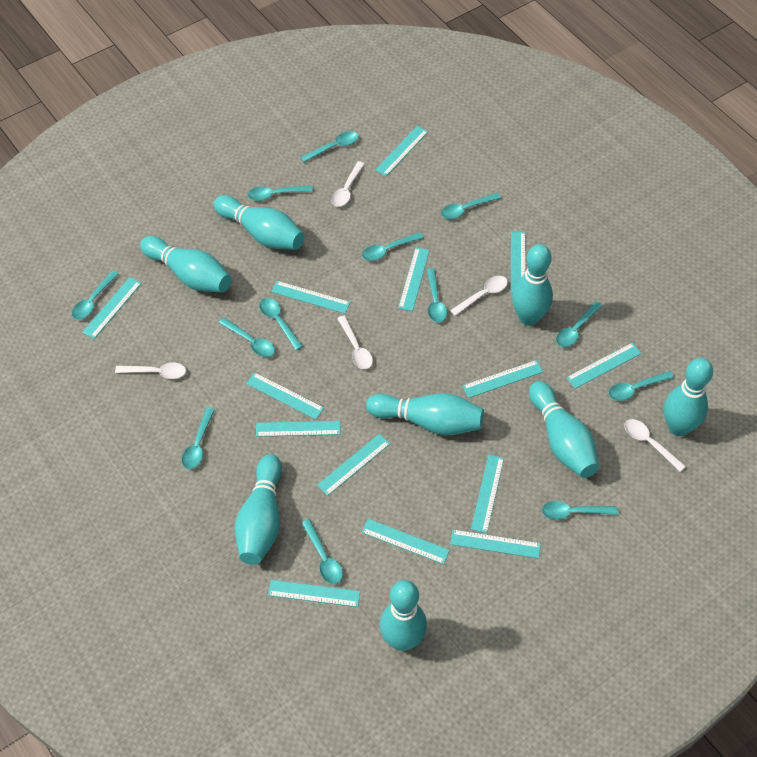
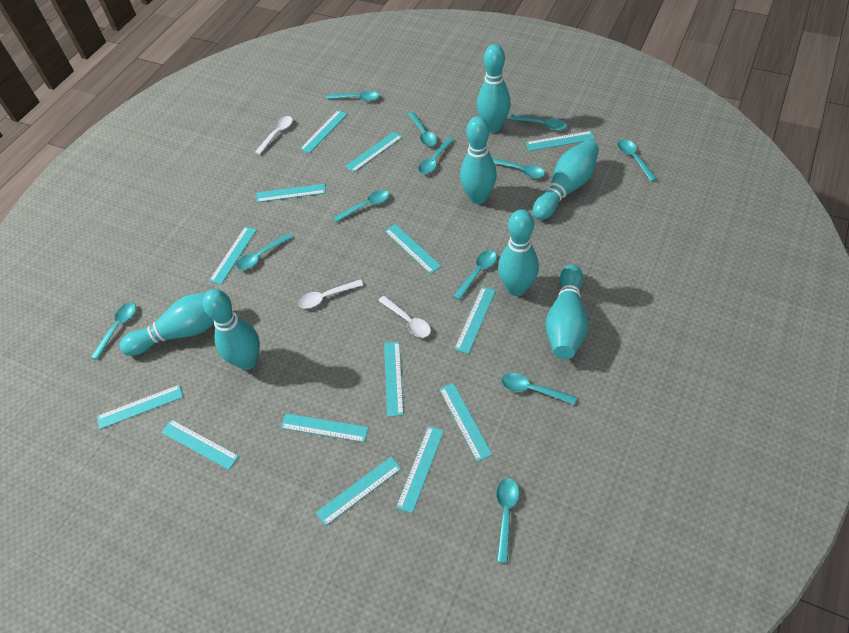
turquoise bowling pin: 8 -> 7
turquoise spoon: 13 -> 12
white spoon: 5 -> 3

